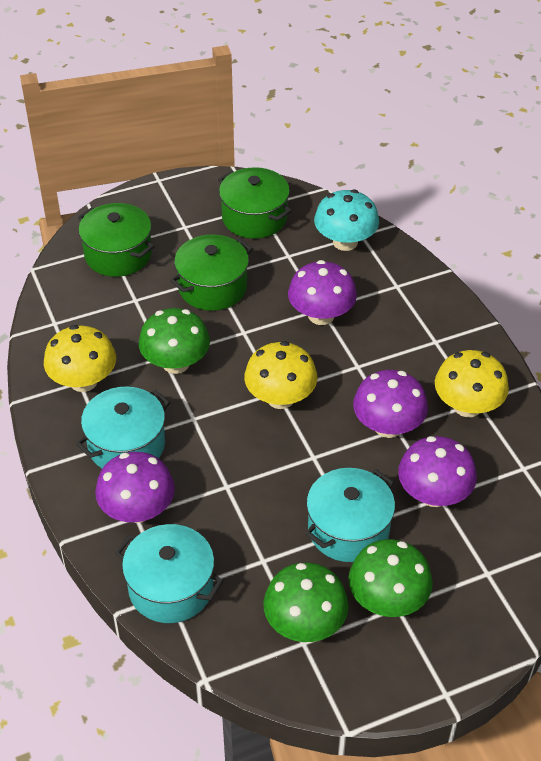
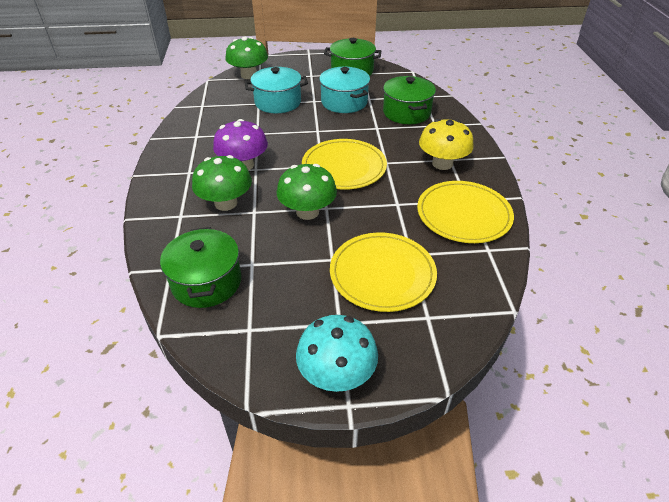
purple mushroom: 4 -> 1
turquoise pot: 3 -> 2
yellow mushroom: 3 -> 1
yellow plate: 0 -> 3

